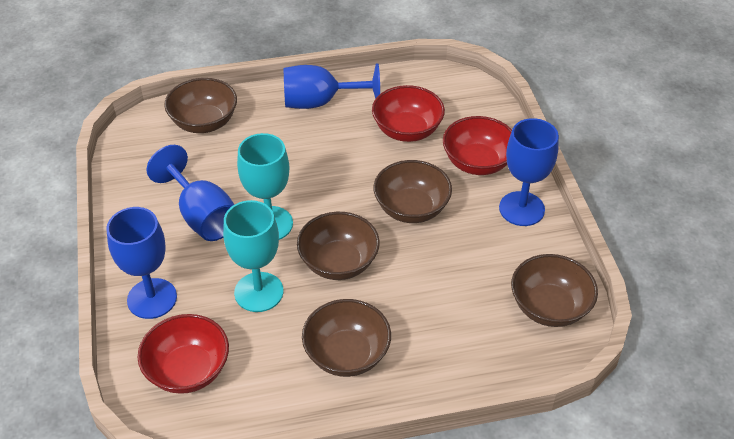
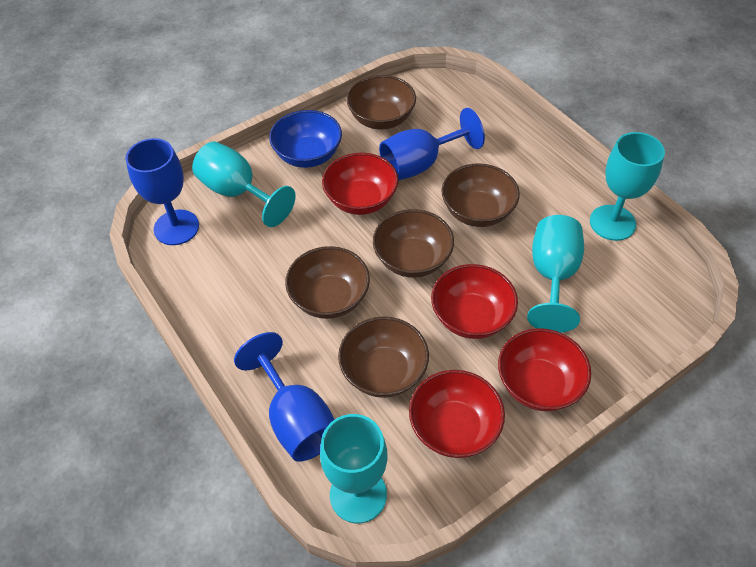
blue bowl: 0 -> 1
blue goblet: 4 -> 3
red bowl: 3 -> 4
turquoise goblet: 2 -> 4

